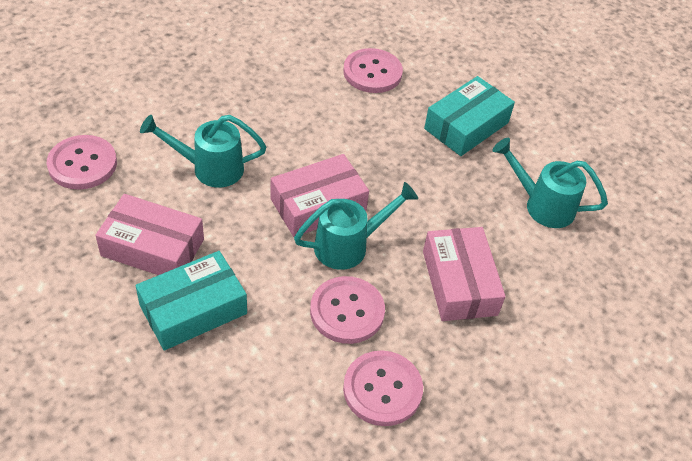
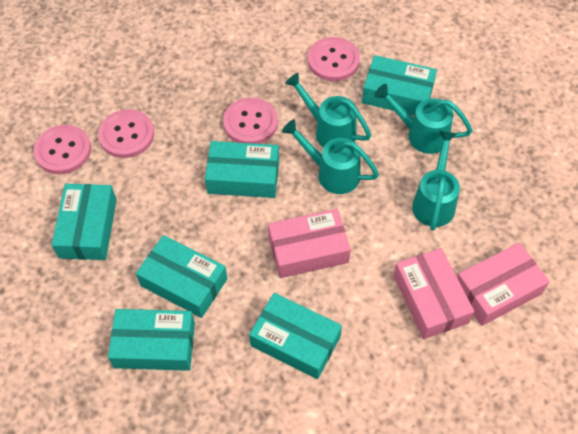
turquoise box: 2 -> 6
turquoise watering can: 3 -> 4

